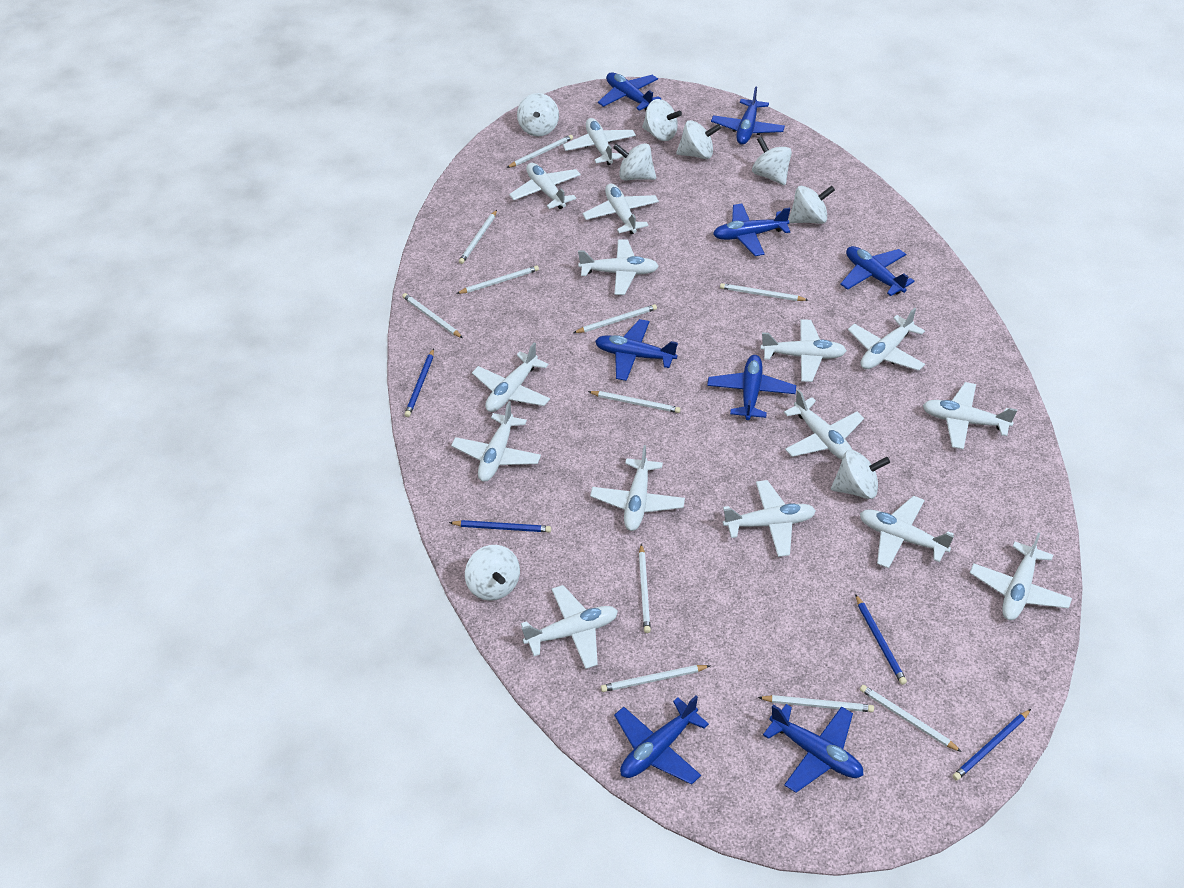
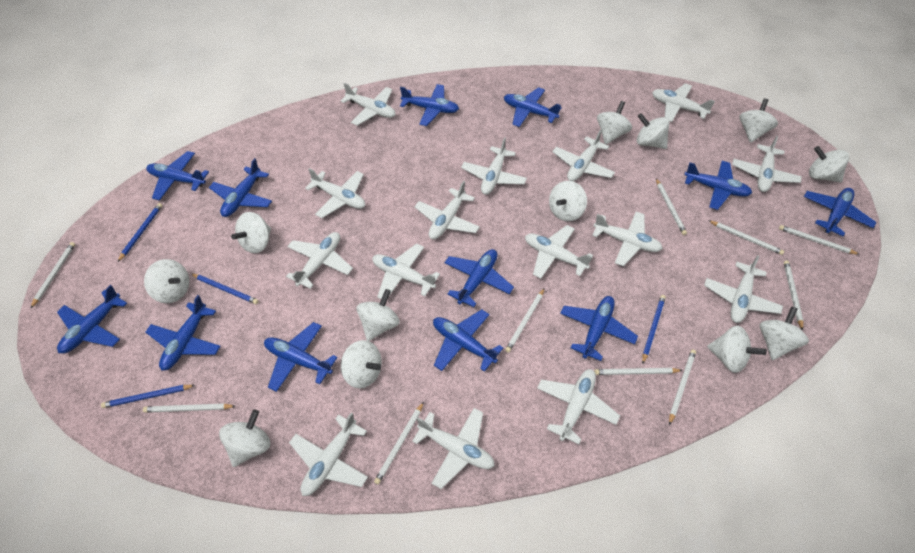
blue plane: 8 -> 12
white pencil: 11 -> 10
white spinning top: 8 -> 12

